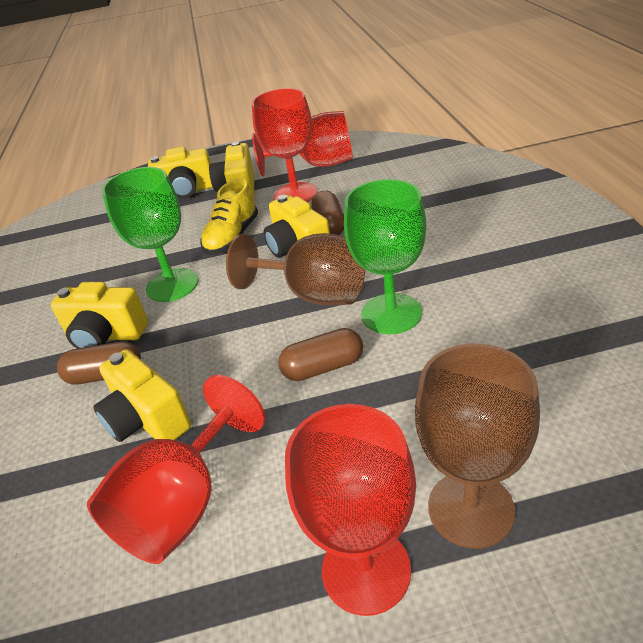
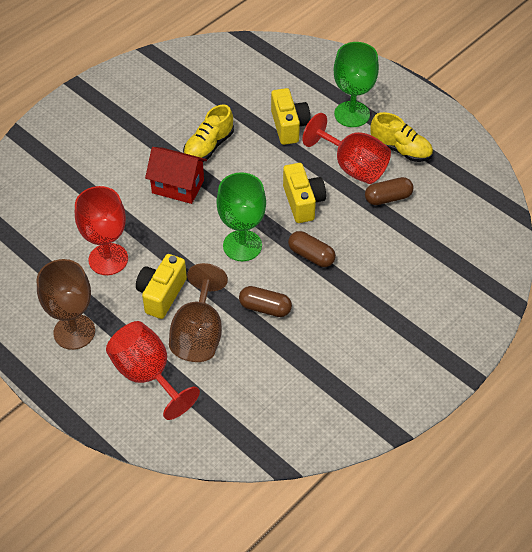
red goblet: 4 -> 3
red house: 0 -> 1
yellow camera: 5 -> 3
yellow shoe: 1 -> 2

